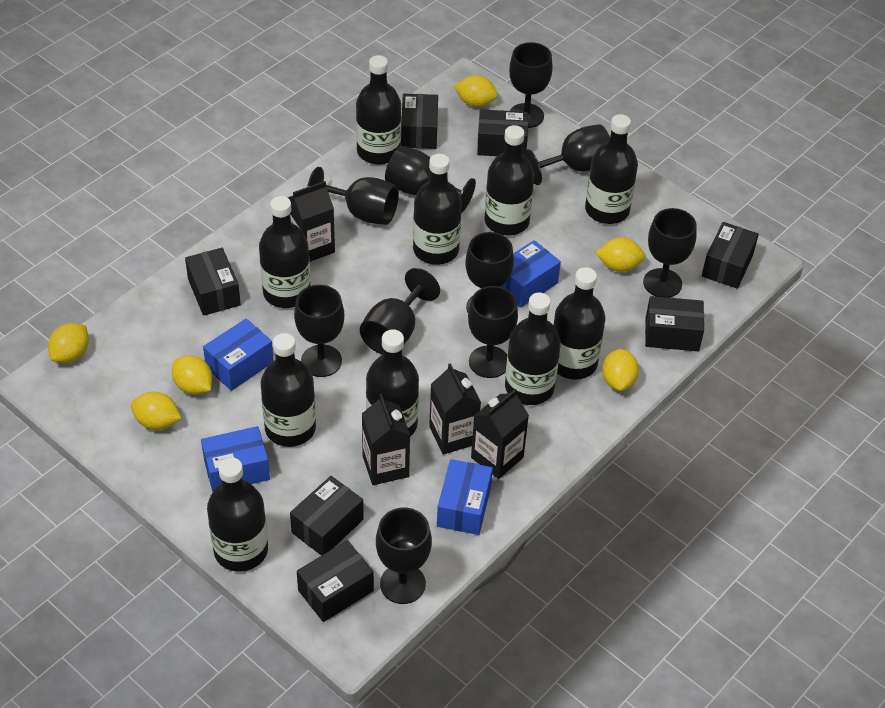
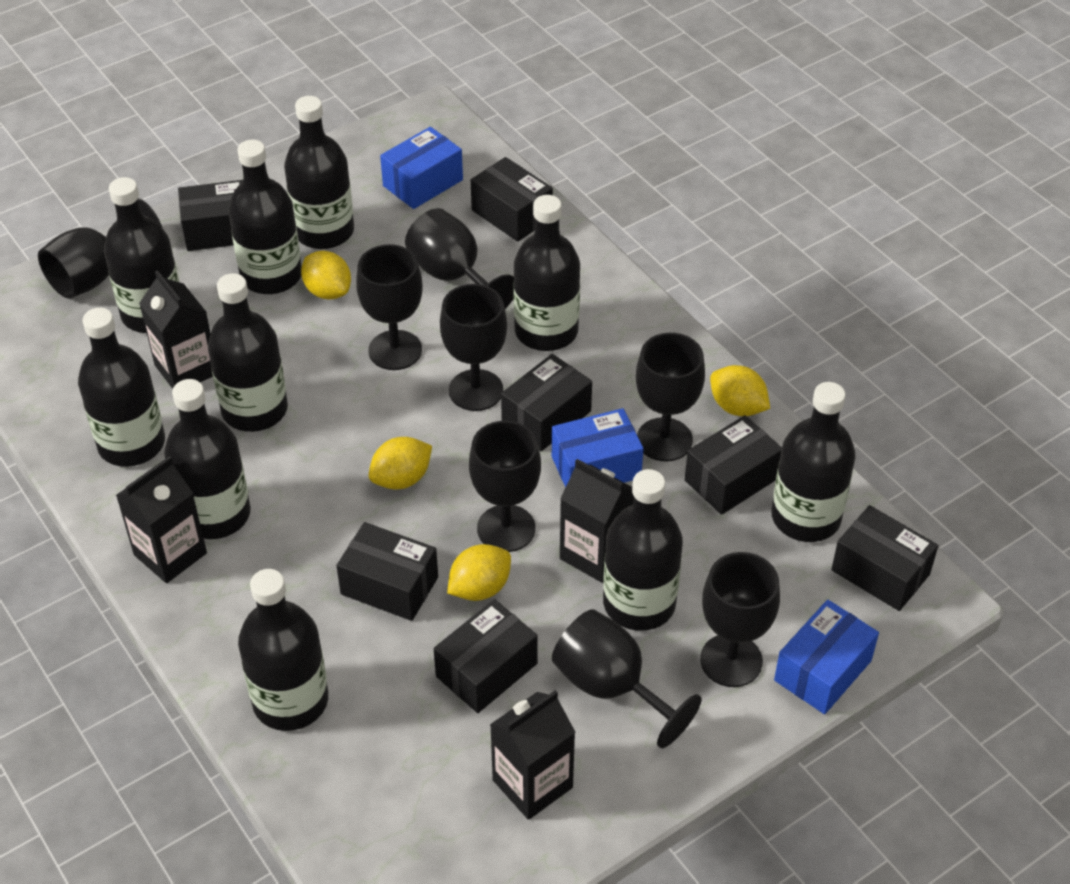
black goblet: 10 -> 8
blue box: 4 -> 3
yellow lemon: 6 -> 4

